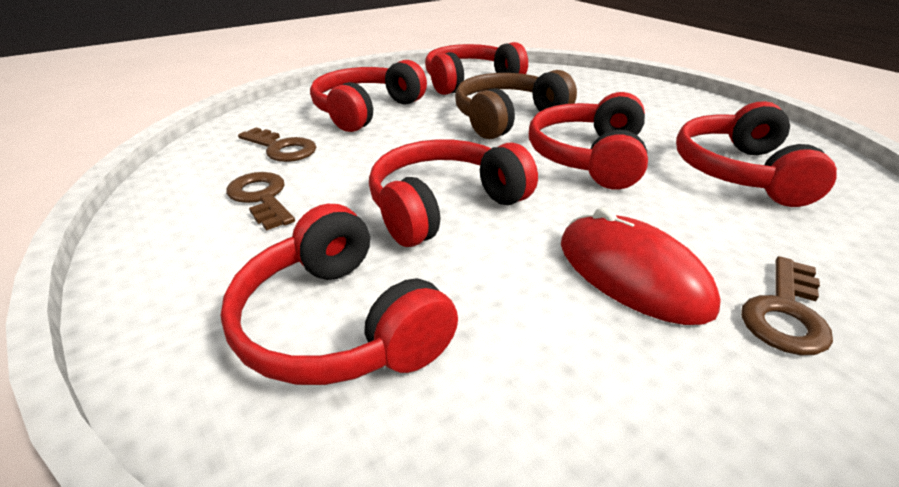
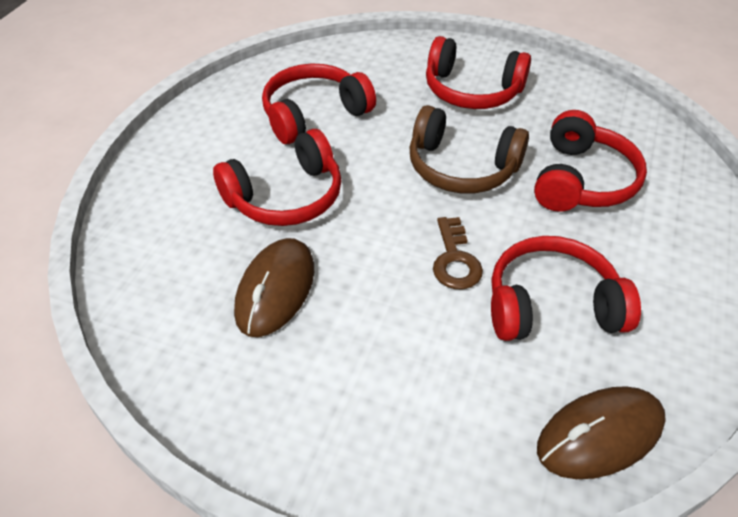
brown key: 3 -> 1
brown mouse: 0 -> 2
red headphones: 6 -> 5
red mouse: 1 -> 0

